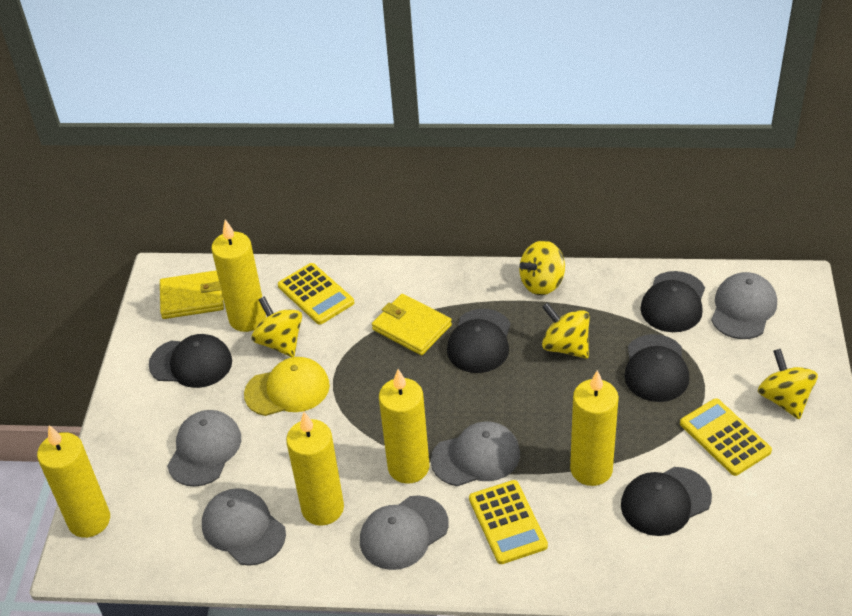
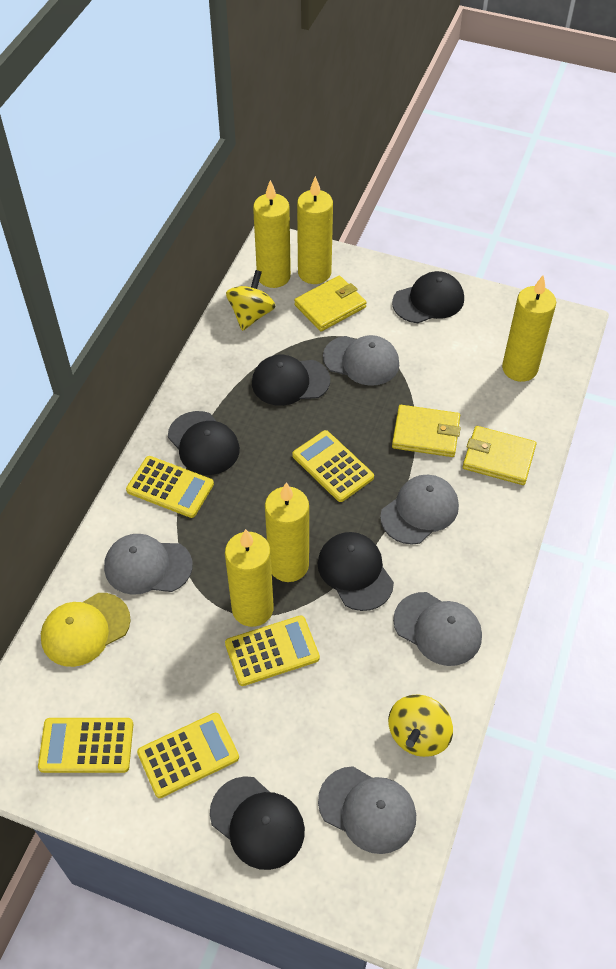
yellow calculator: 3 -> 5
yellow spinning top: 4 -> 2
yellow wallet: 2 -> 3

